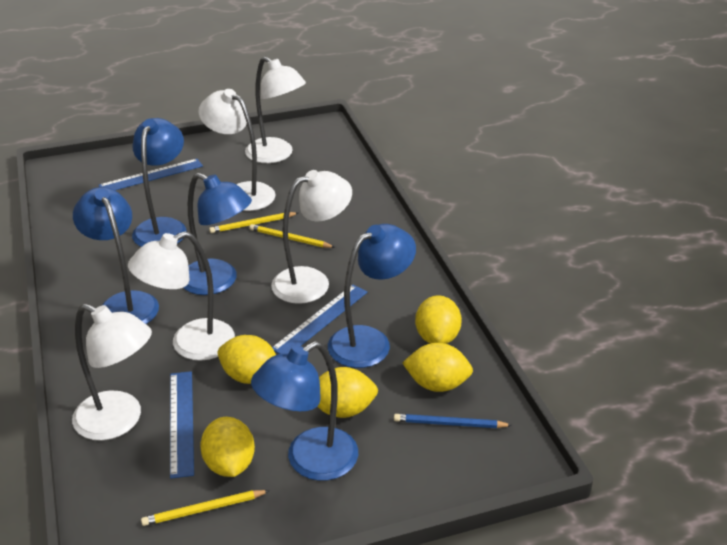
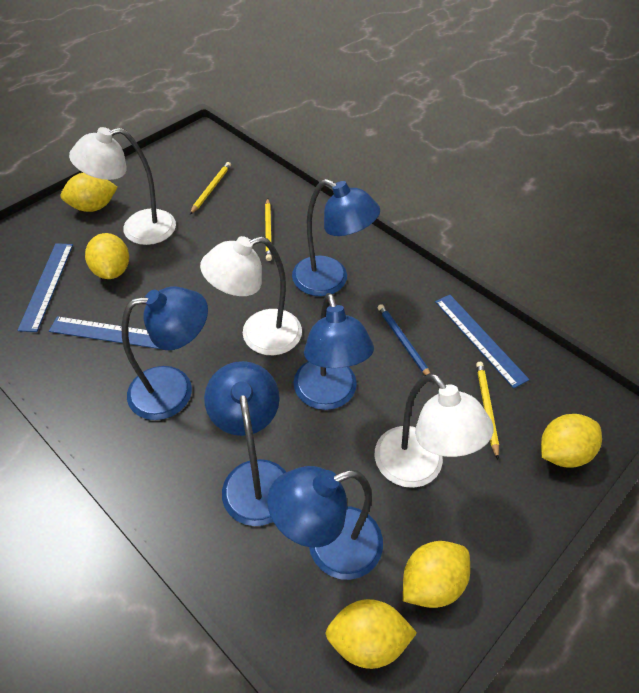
white lamp: 5 -> 3

